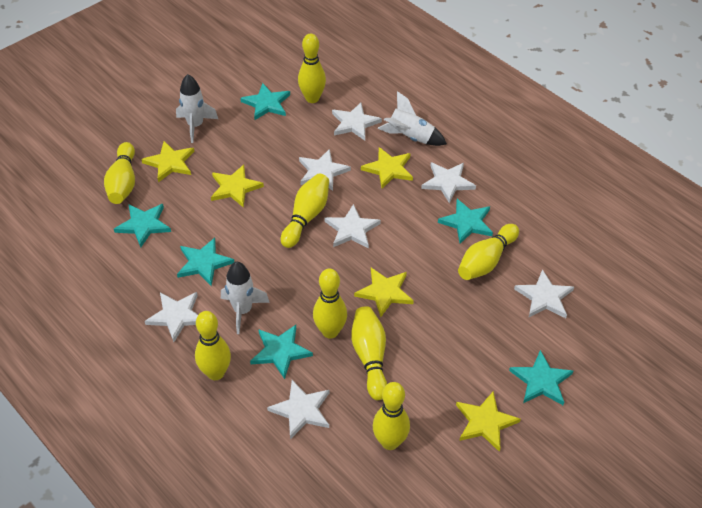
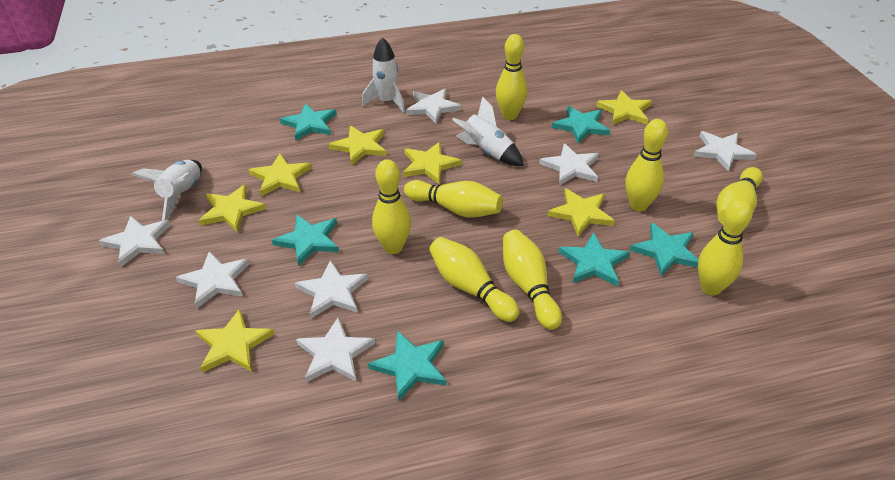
yellow star: 5 -> 7

